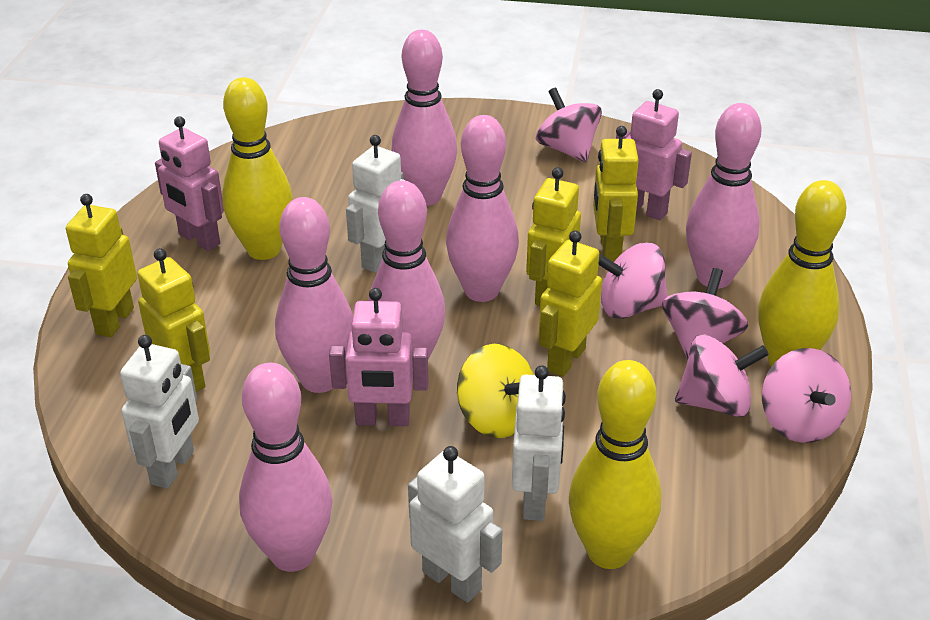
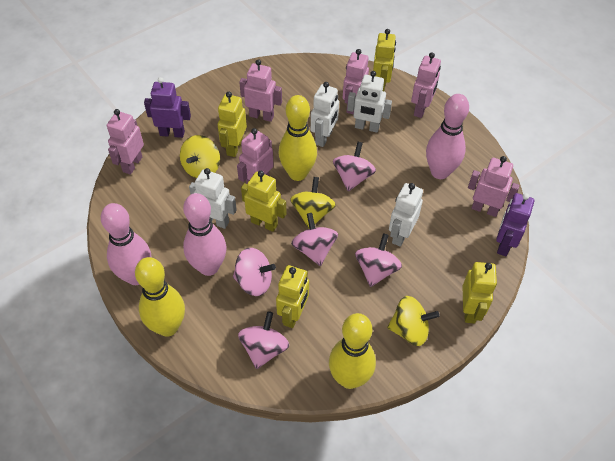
pink bowling pin: 6 -> 3
pink robot: 3 -> 6
purple robot: 0 -> 2
yellow spinning top: 1 -> 3

